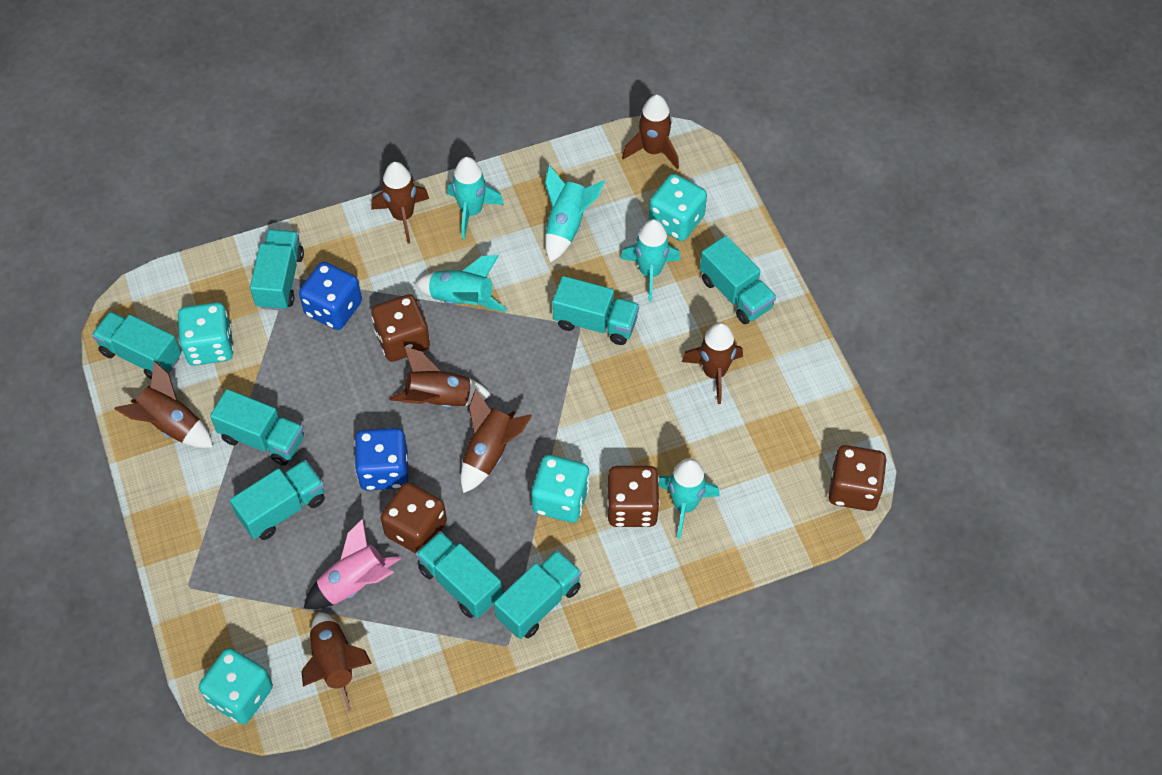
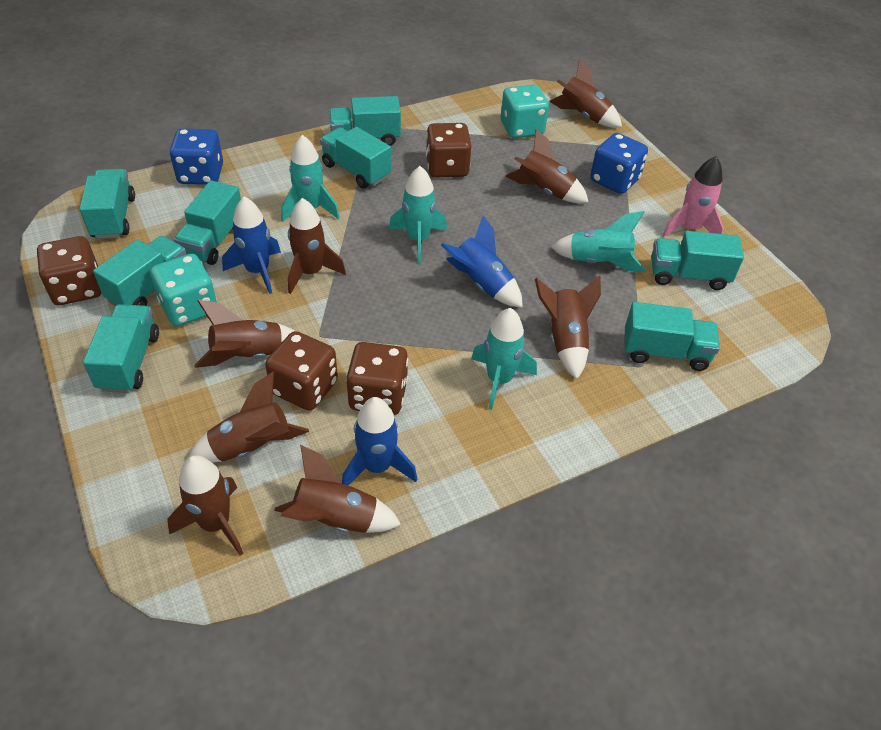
blue rocket: 0 -> 3
brown rocket: 7 -> 8
turquoise dice: 4 -> 2
turquoise rocket: 5 -> 4

